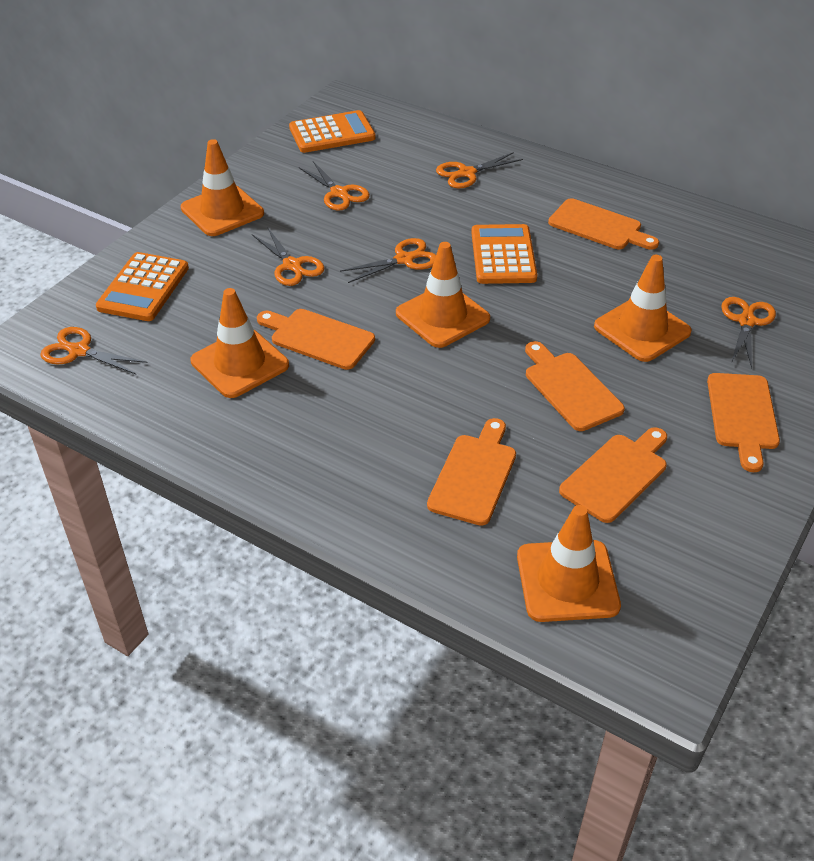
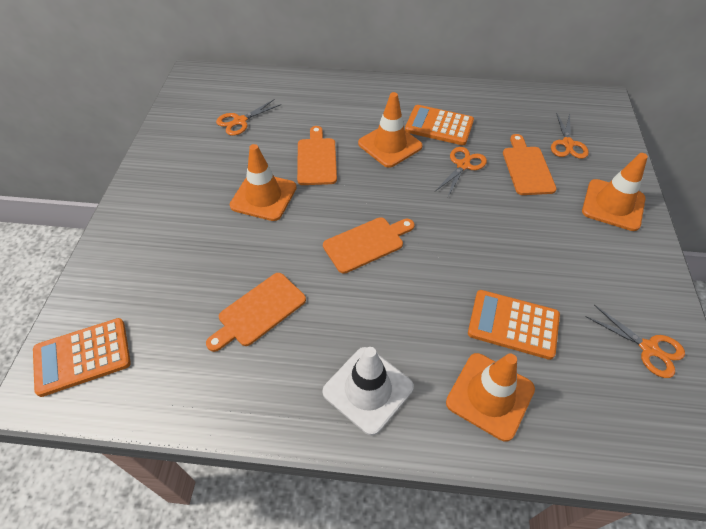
orange cutting board: 6 -> 4
orange scissors: 6 -> 4
orange traffic cone: 5 -> 4
white traffic cone: 0 -> 1

